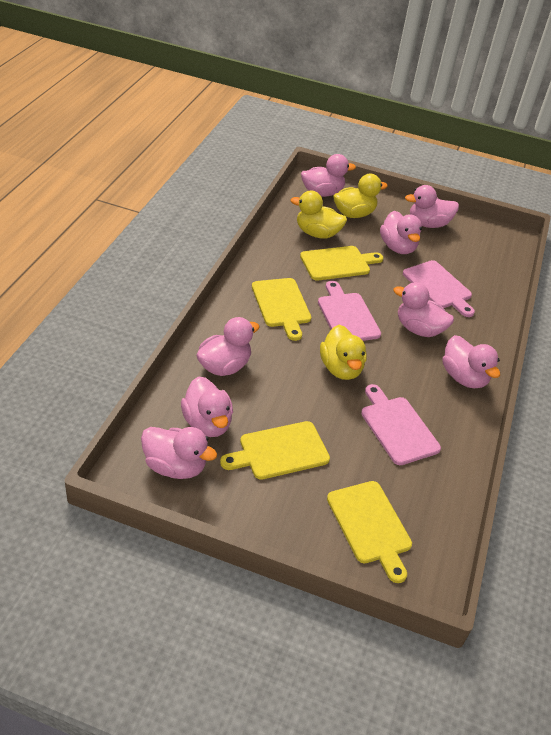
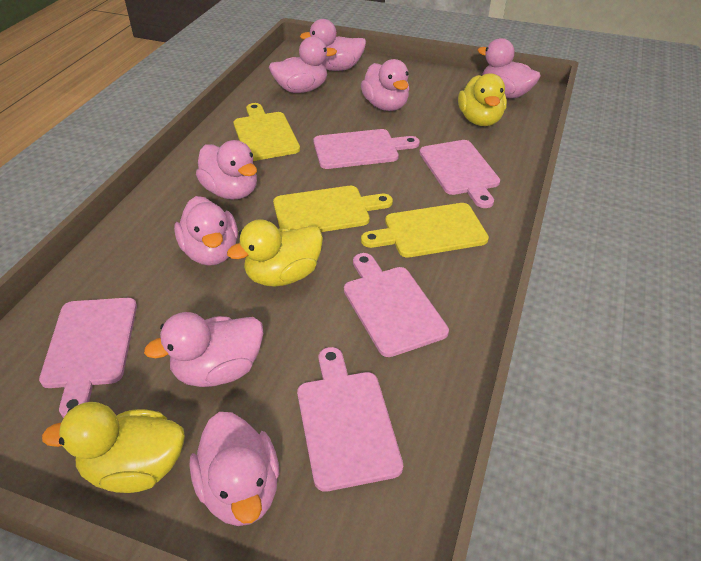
pink cutting board: 3 -> 5
yellow cutting board: 4 -> 3

